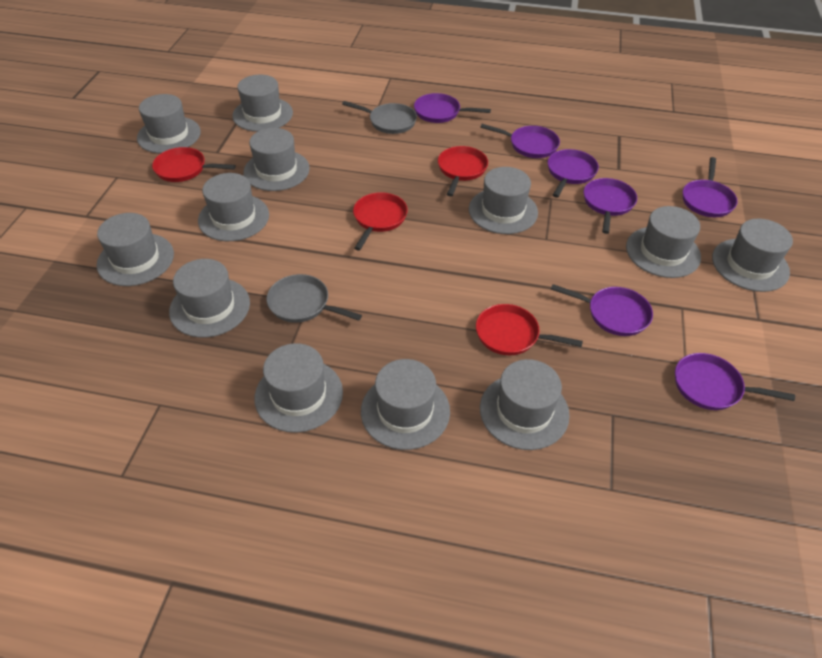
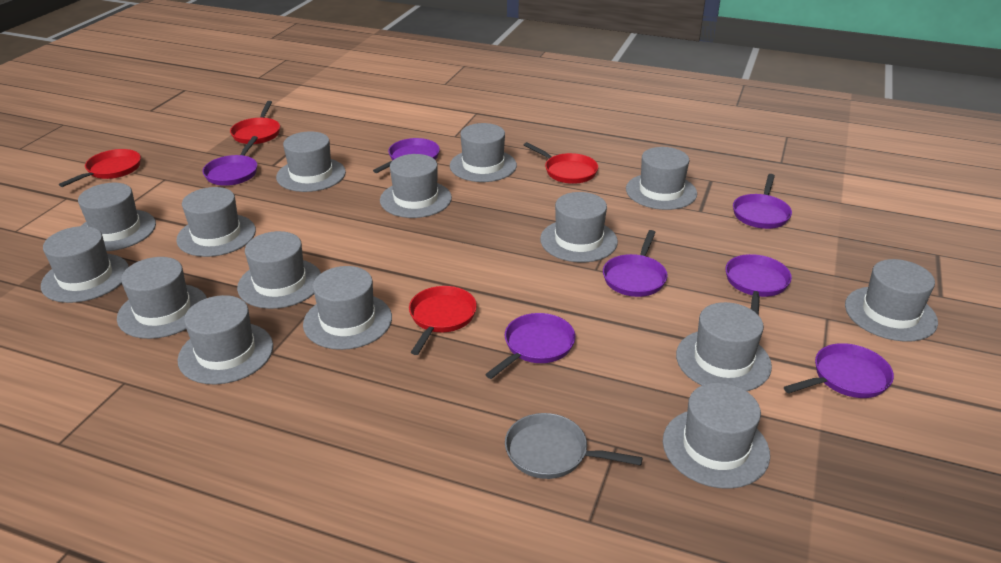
grey hat: 12 -> 15
grey pan: 2 -> 1

